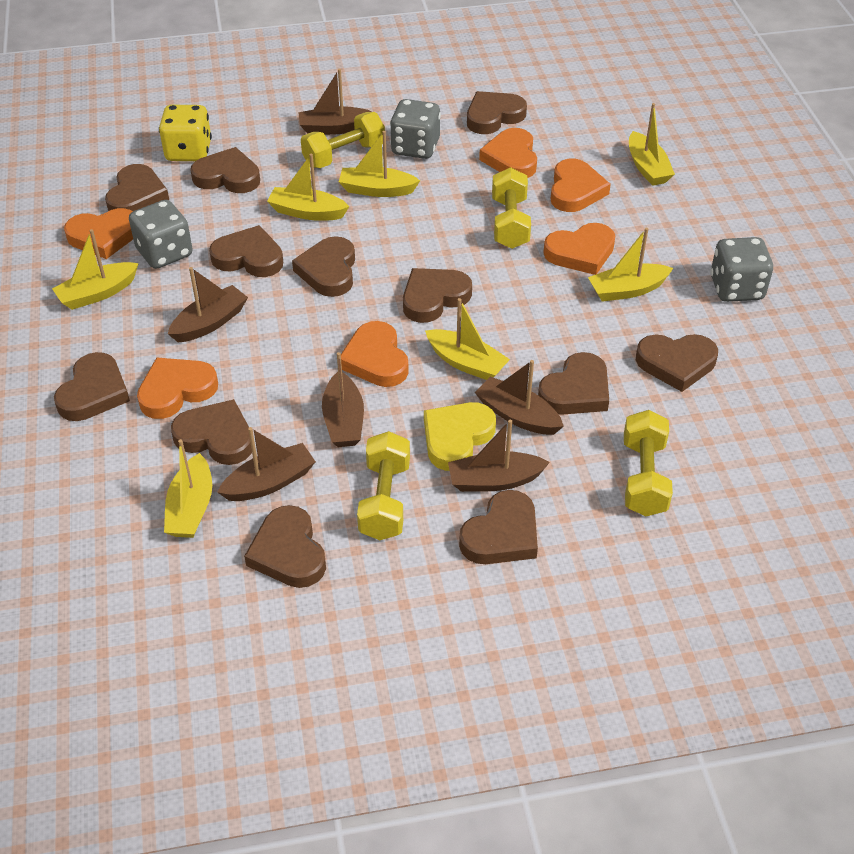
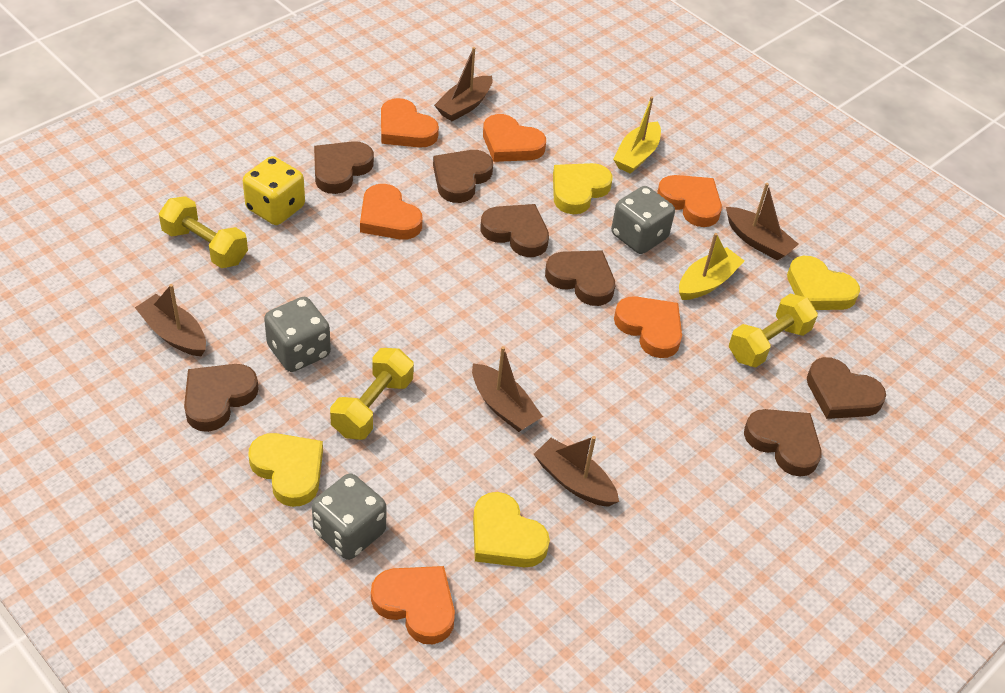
brown boat: 6 -> 5
brown heart: 12 -> 7
yellow boat: 7 -> 2
yellow dumbbell: 4 -> 3
yellow heart: 1 -> 4

